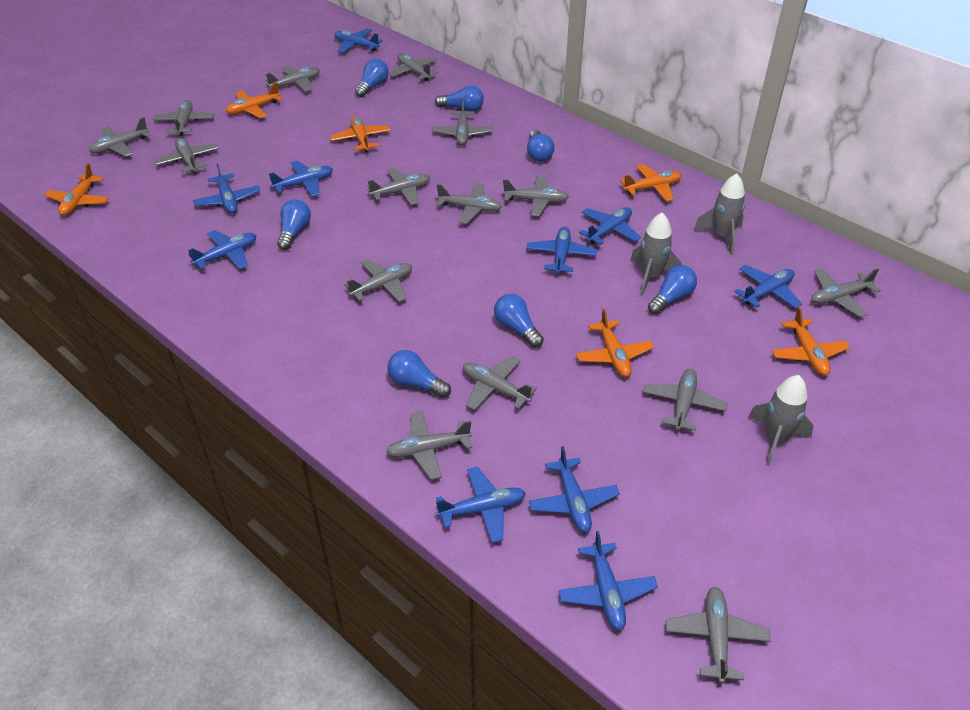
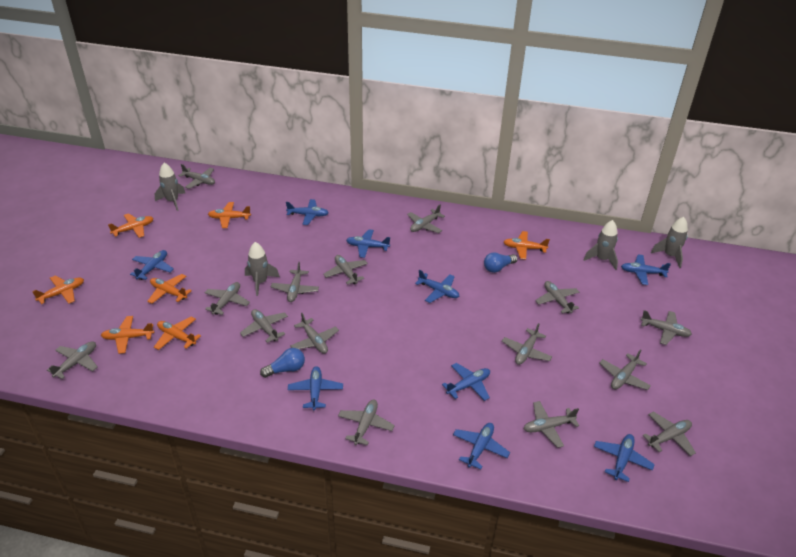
blue light bulb: 7 -> 2
blue plane: 10 -> 9
grey rocket: 3 -> 4
orange plane: 6 -> 7

